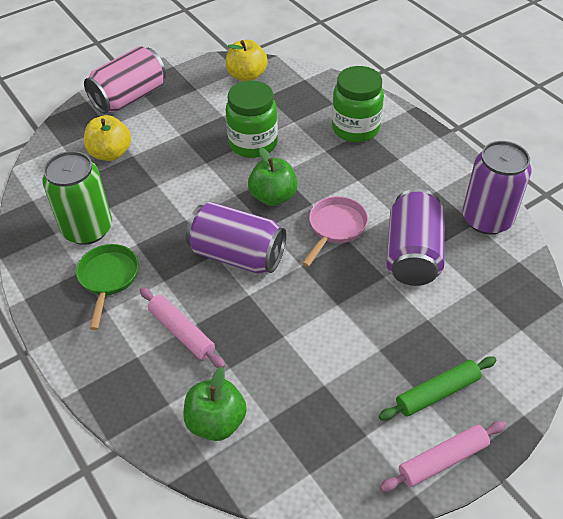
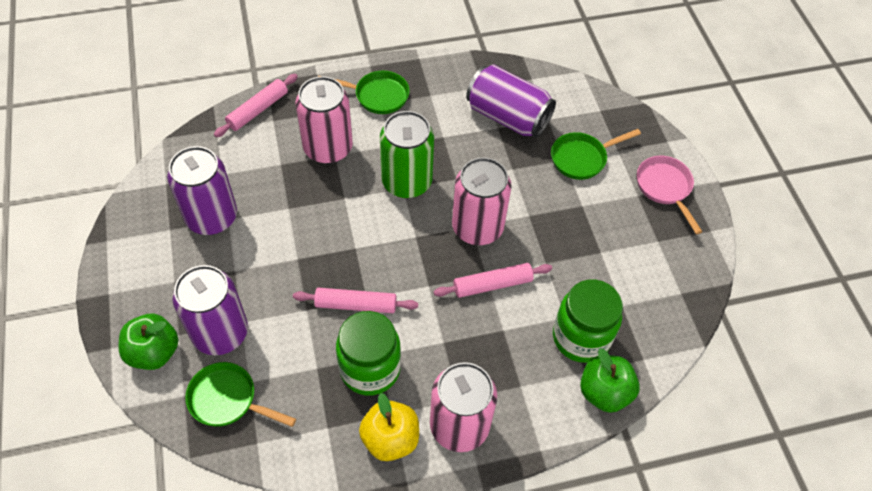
green pan: 1 -> 3
green rolling pin: 1 -> 0
pink can: 1 -> 3
pink rolling pin: 2 -> 3
yellow apple: 2 -> 1

